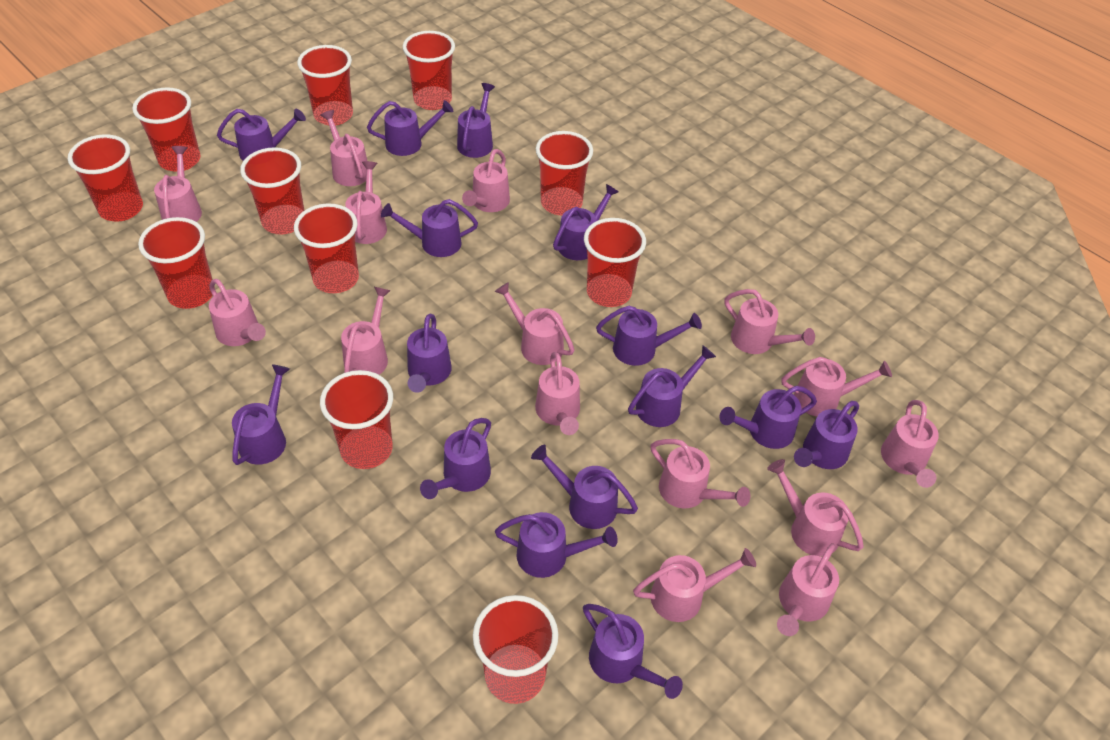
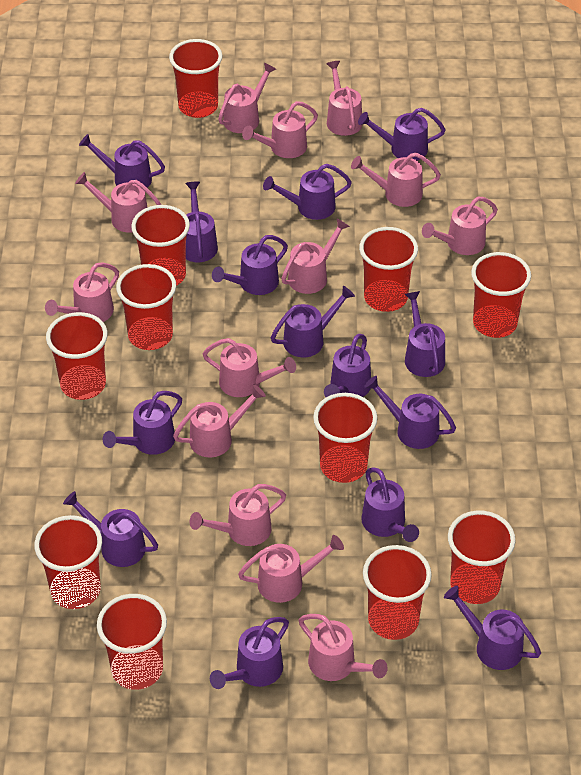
pink watering can: 15 -> 13
purple watering can: 15 -> 14

